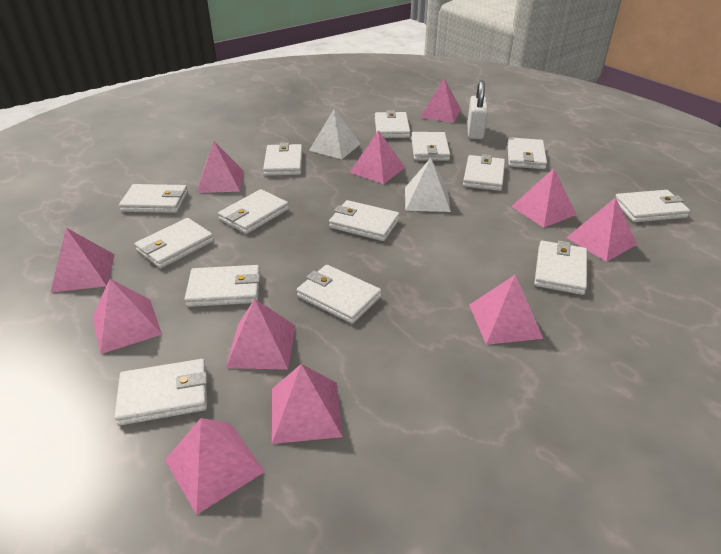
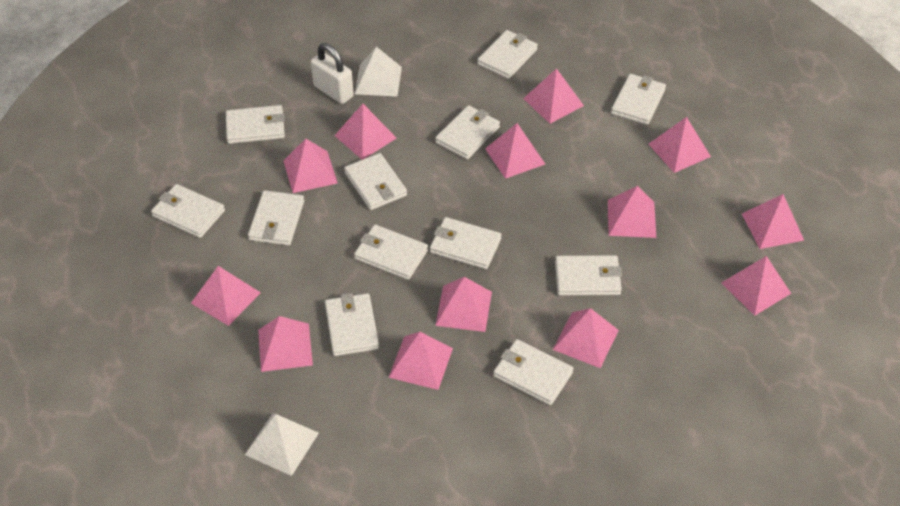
pink pyramid: 11 -> 13
white wallet: 14 -> 12

